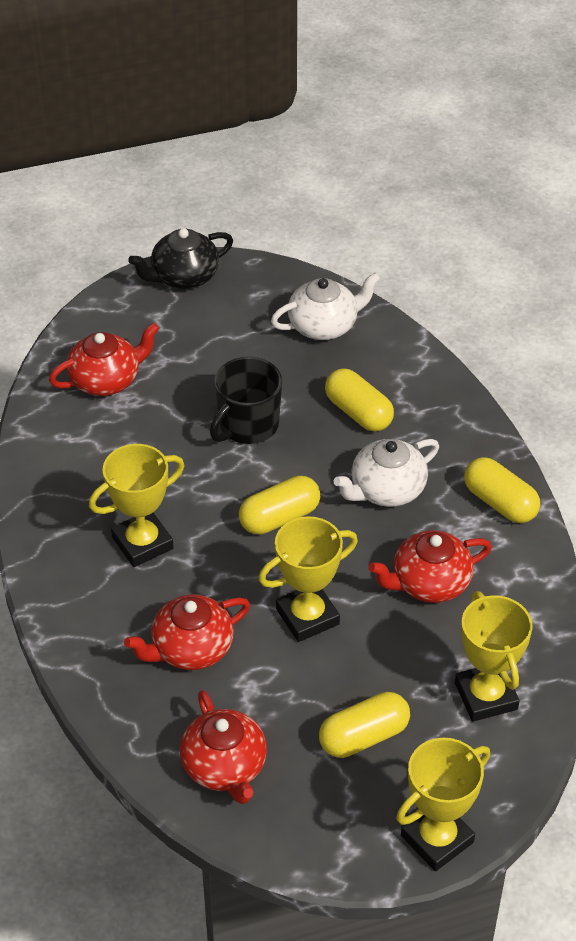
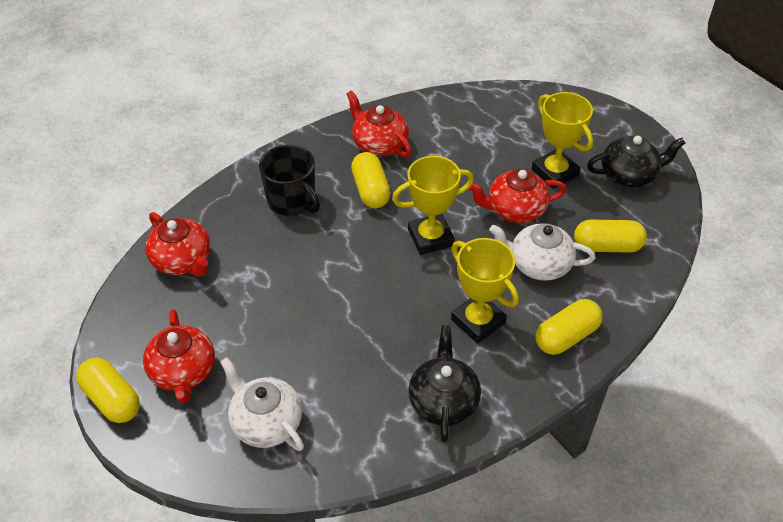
black teapot: 1 -> 2
yellow trophy: 4 -> 3

